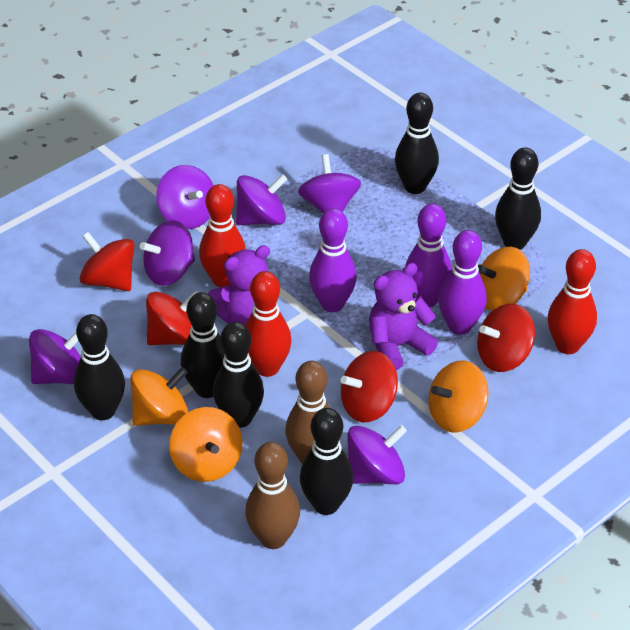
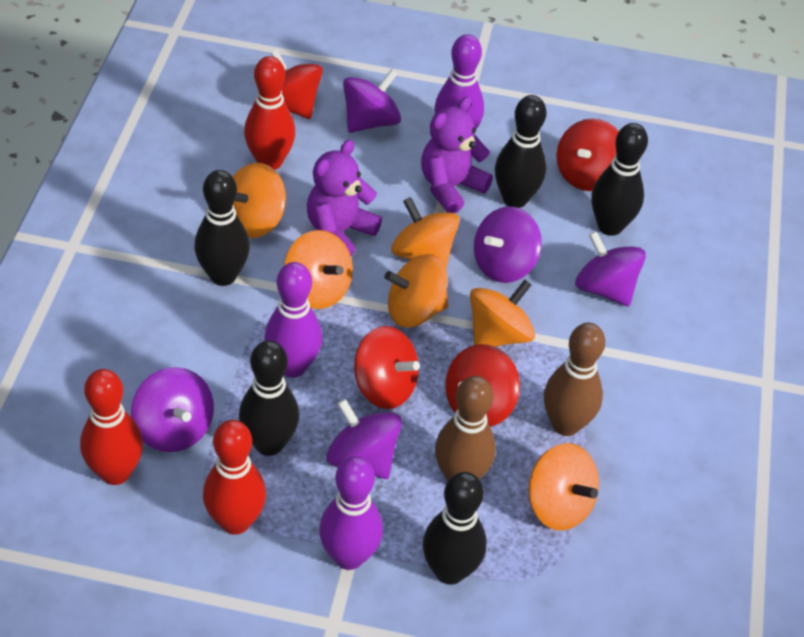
black bowling pin: 6 -> 5
orange spinning top: 4 -> 6
purple spinning top: 6 -> 5

